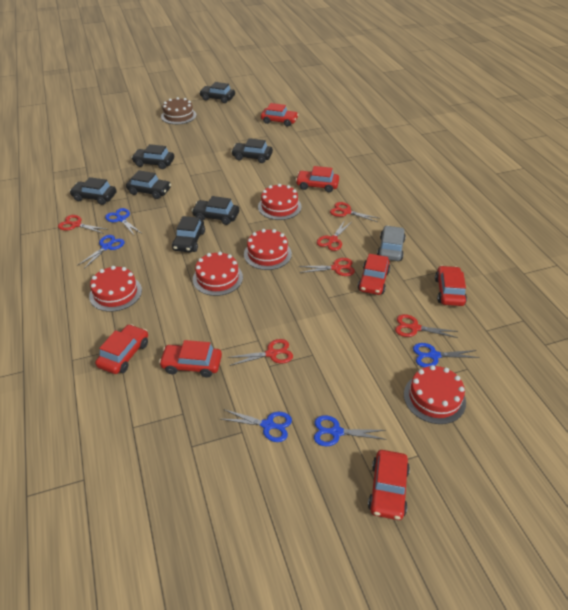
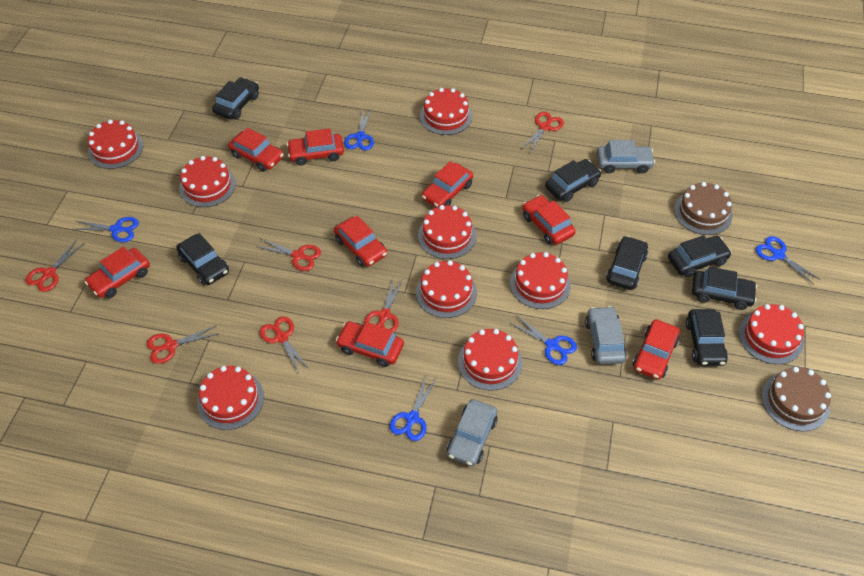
brown cake: 1 -> 2
grey car: 1 -> 3
red cake: 5 -> 9
red car: 7 -> 8

